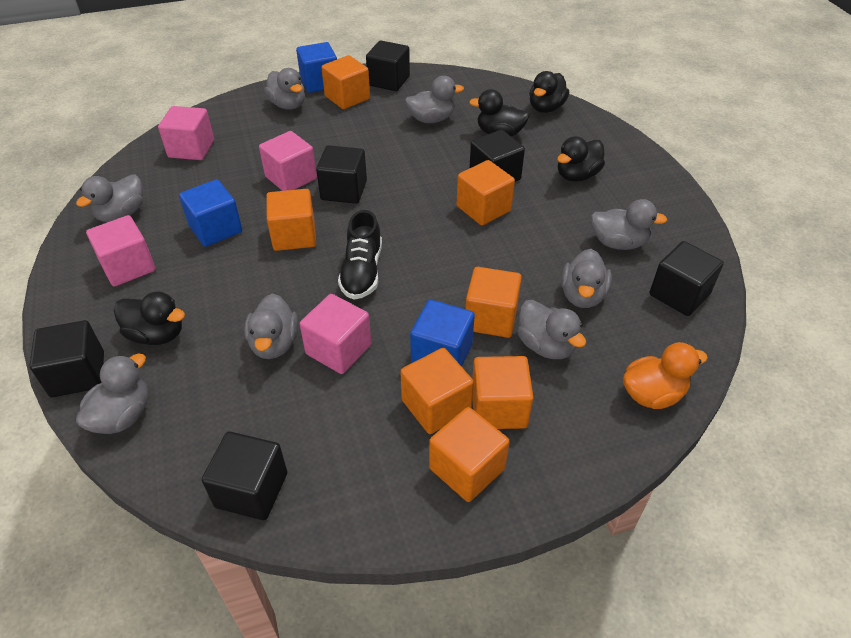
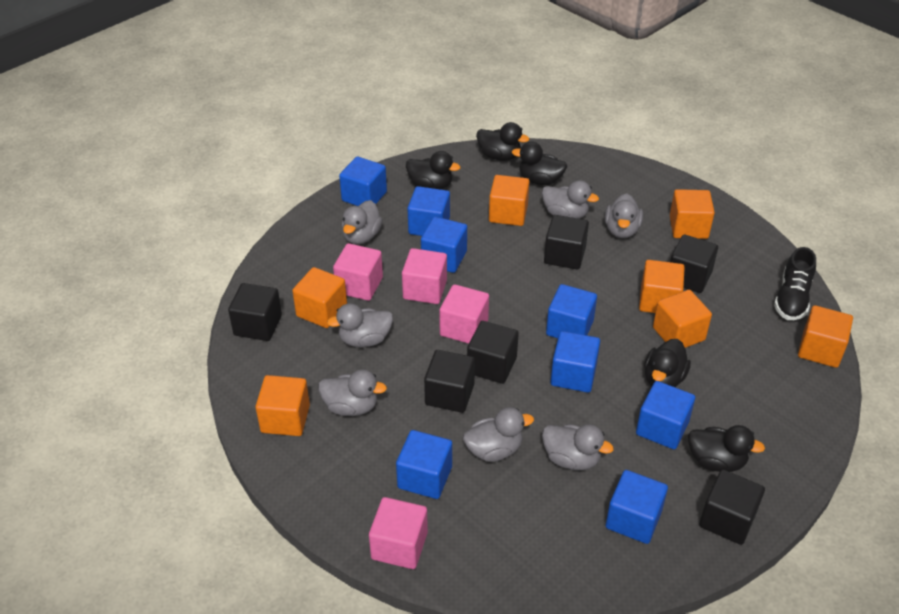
black duck: 4 -> 5
blue cube: 3 -> 8
grey duck: 8 -> 7
orange duck: 1 -> 0

